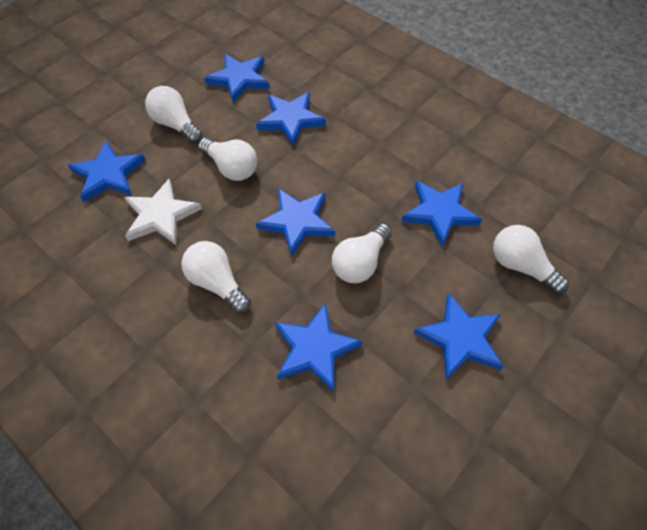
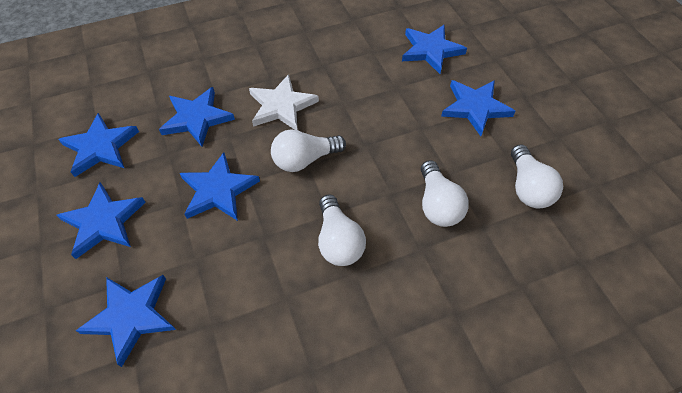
white light bulb: 5 -> 4

